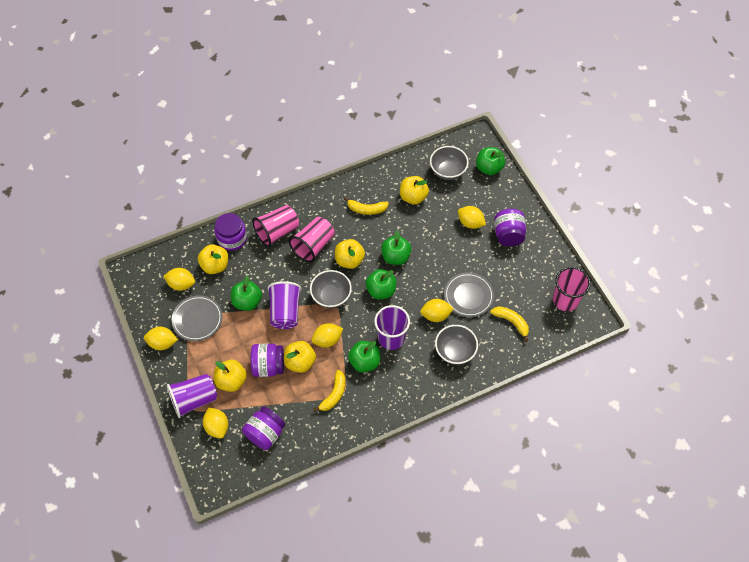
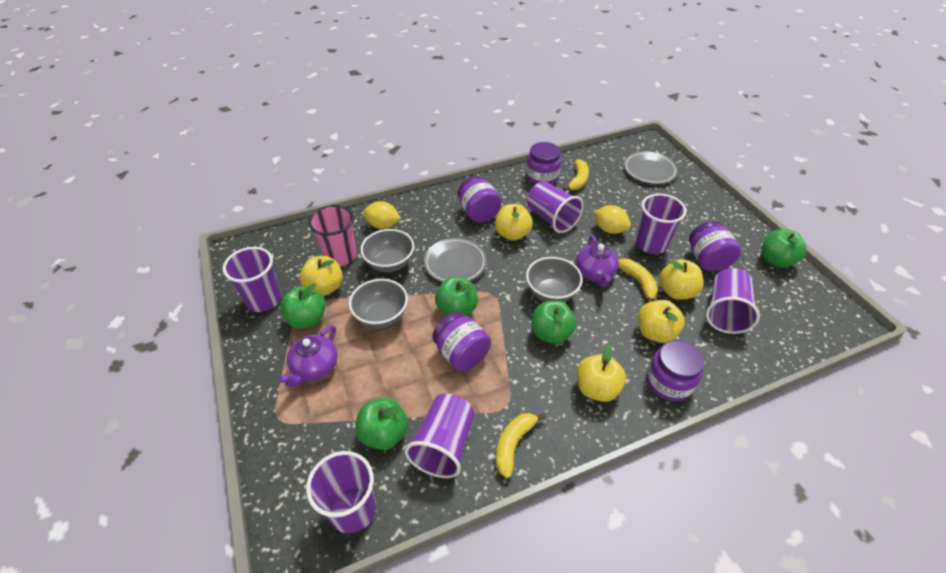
pink cup: 3 -> 1
purple cup: 3 -> 6
purple jar: 4 -> 5
purple teapot: 0 -> 2
yellow lemon: 6 -> 2

